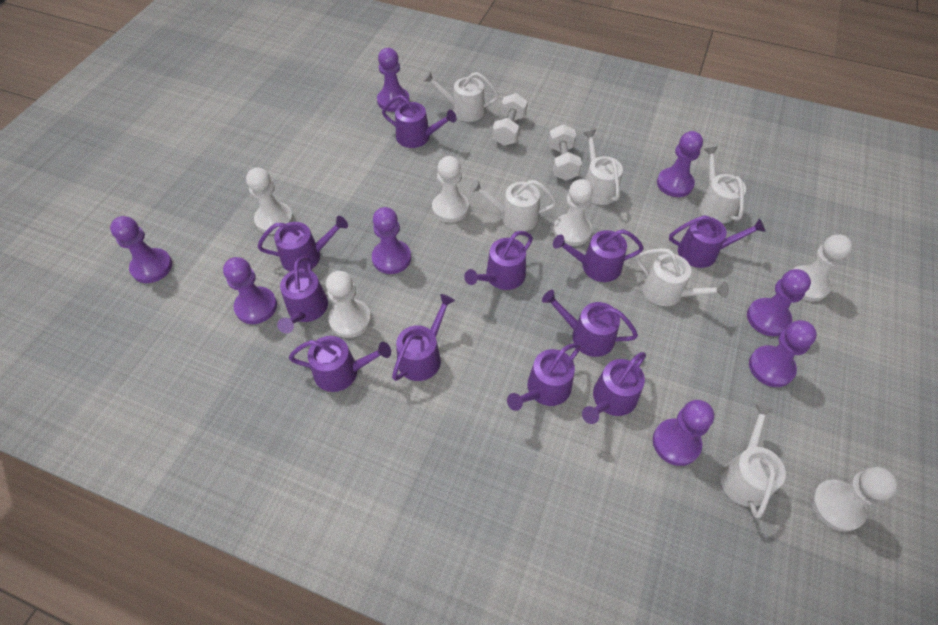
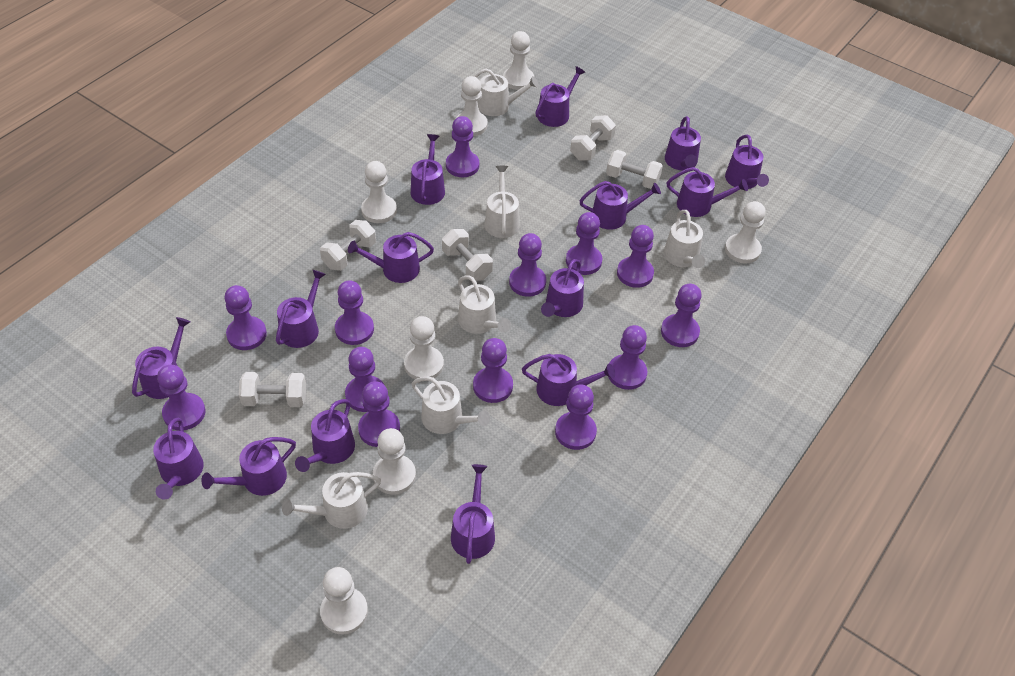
purple pawn: 8 -> 13
purple watering can: 11 -> 15
white dumbbell: 2 -> 5
white pawn: 6 -> 7

